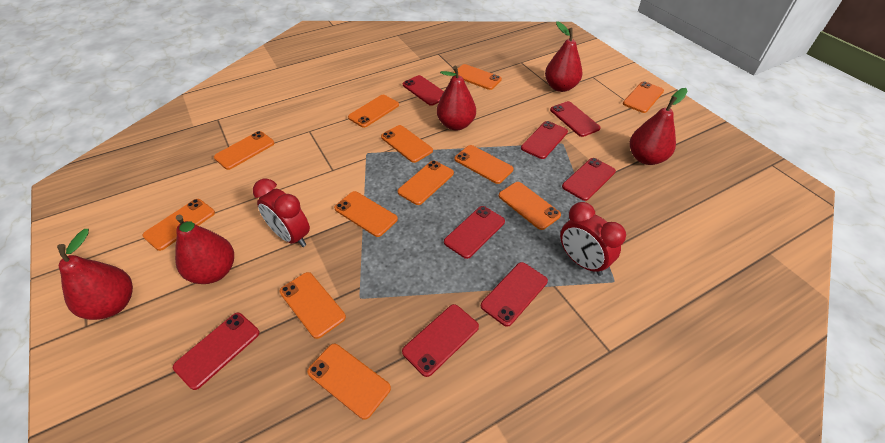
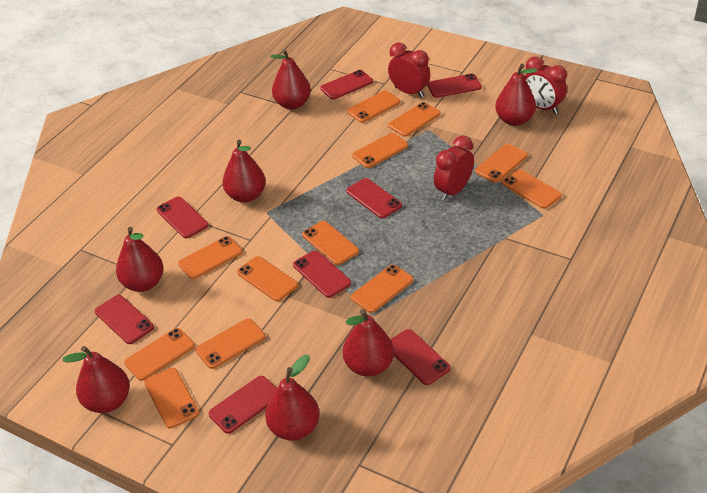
red clock: 2 -> 3
red pear: 5 -> 7

